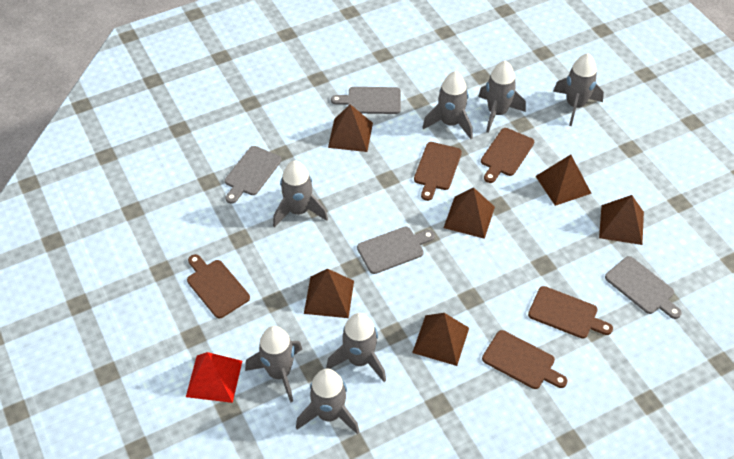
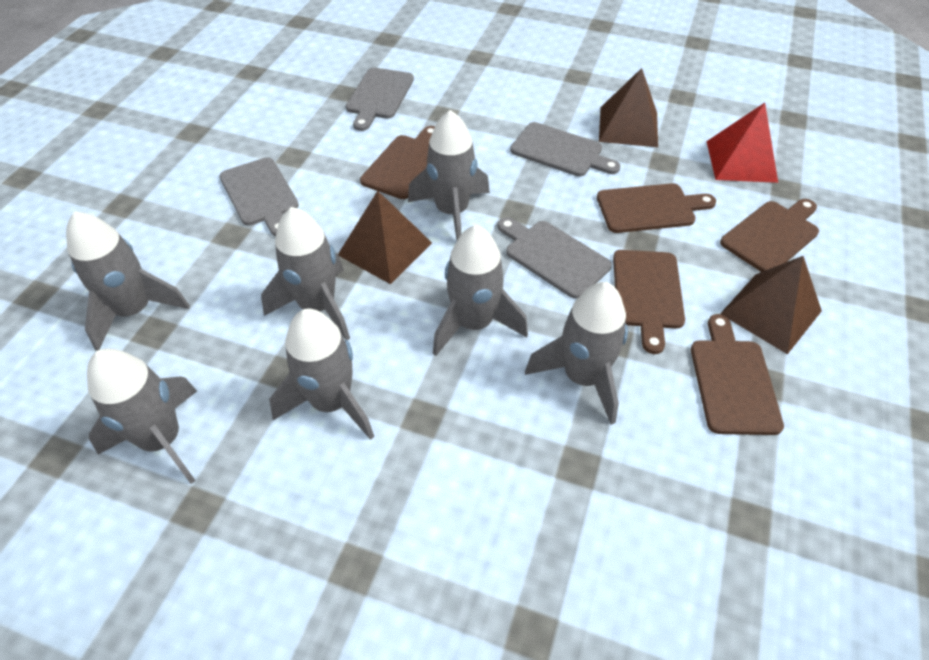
brown pyramid: 6 -> 3

